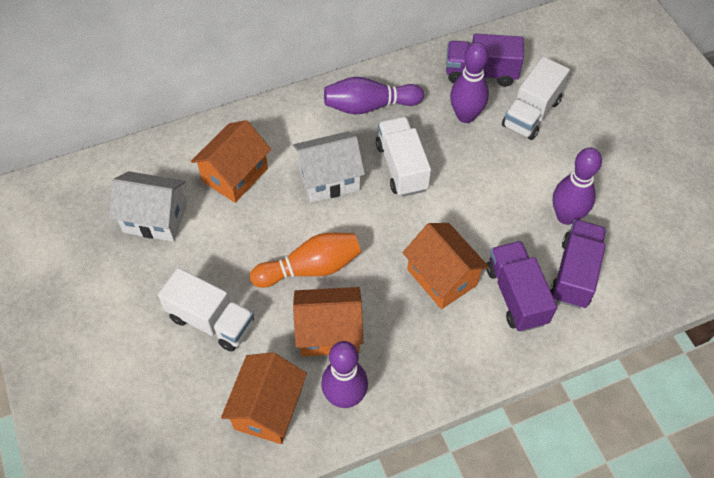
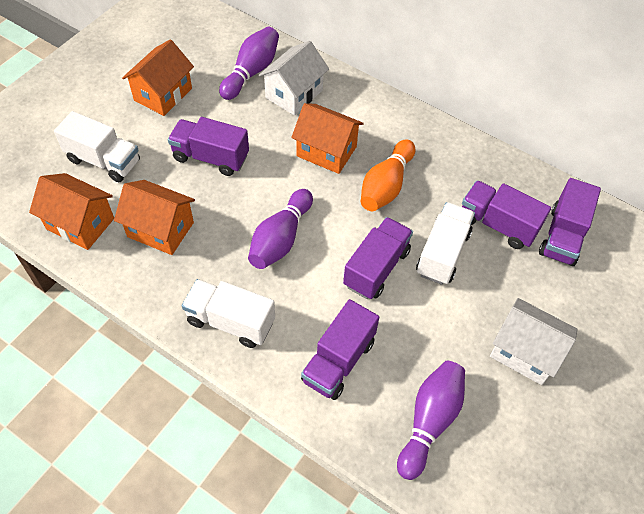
purple bowling pin: 4 -> 3
purple truck: 3 -> 5

